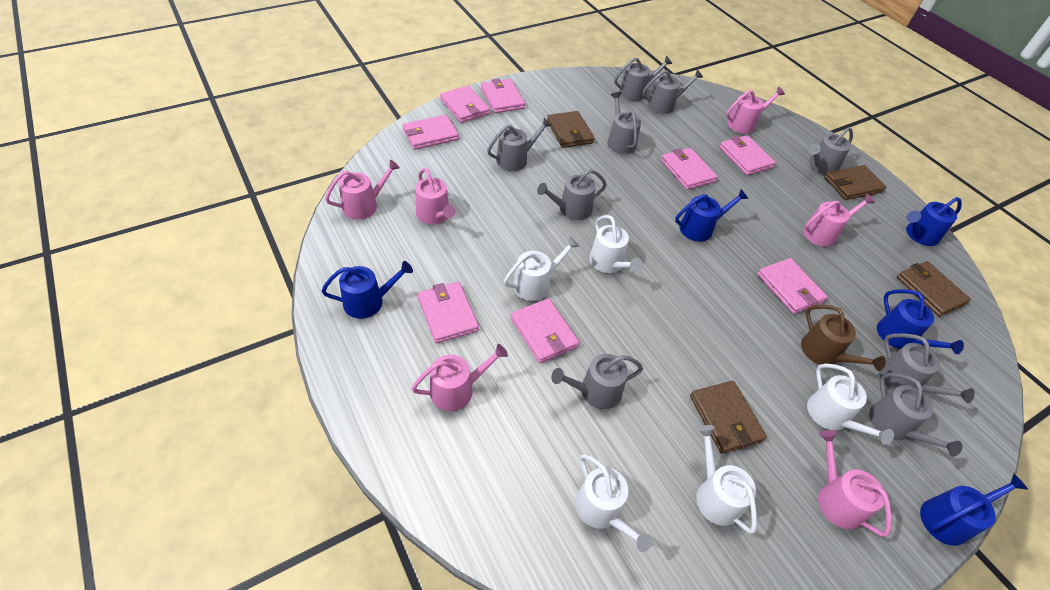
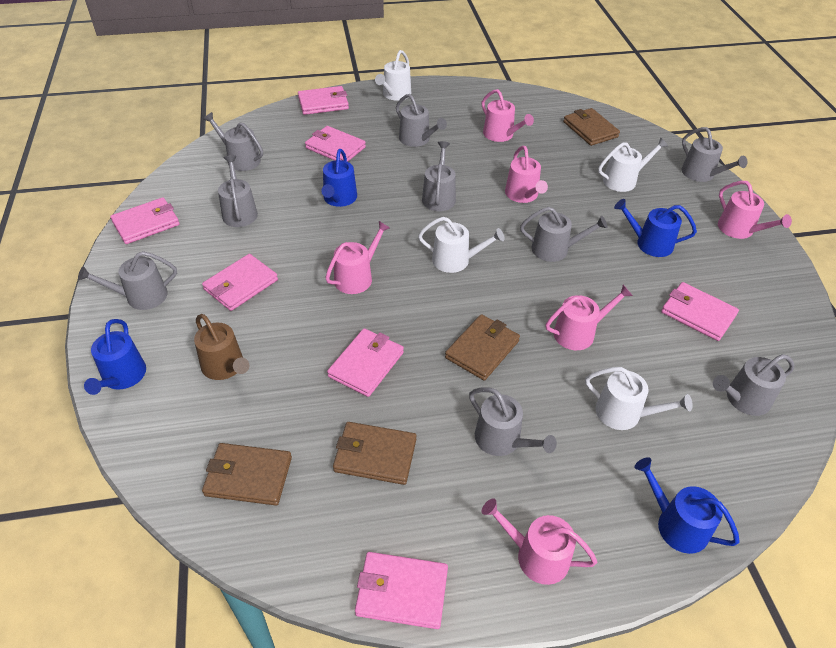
blue watering can: 5 -> 4
pink wallet: 8 -> 7
white watering can: 5 -> 4

